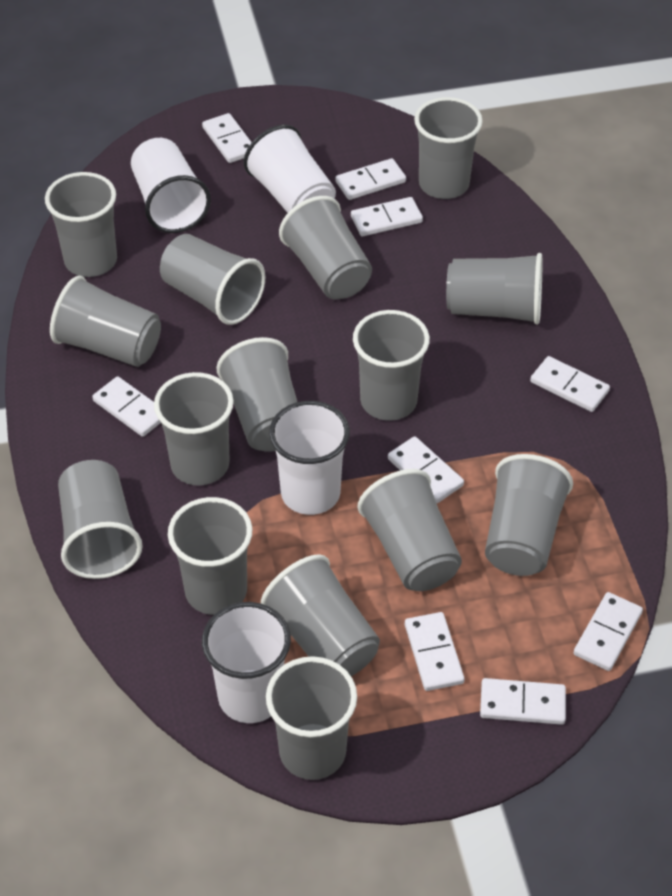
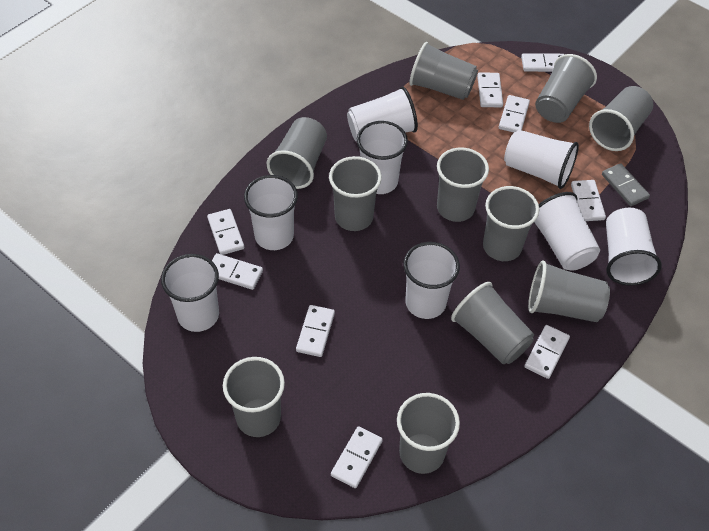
grey cup: 15 -> 11
grey domino: 0 -> 1
white cup: 4 -> 8

